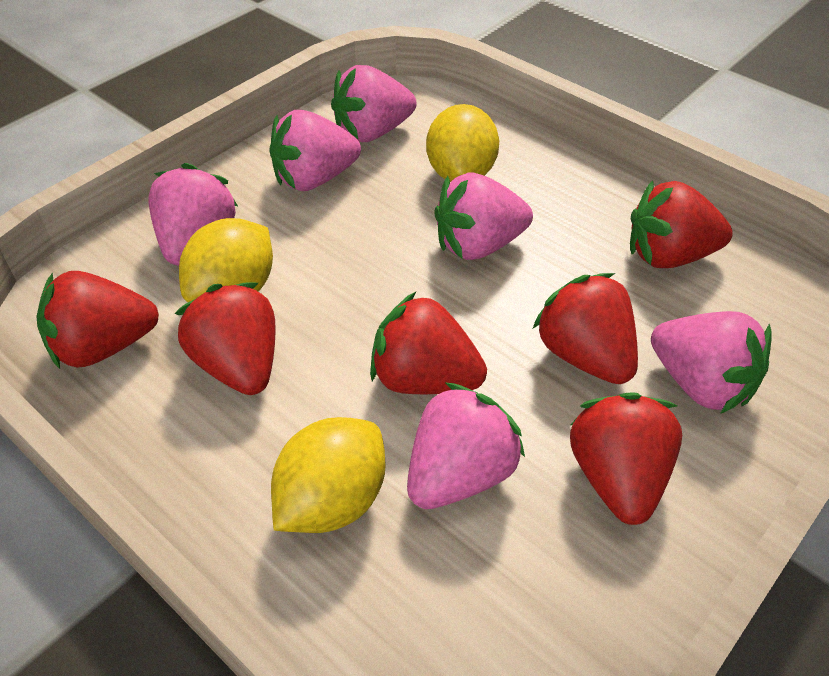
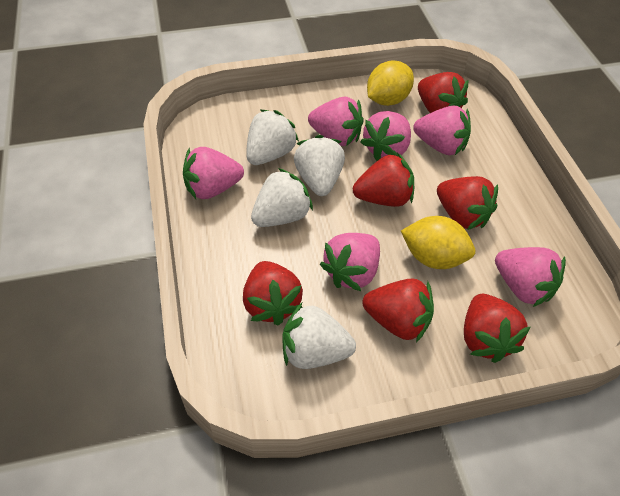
white strawberry: 0 -> 4
yellow lemon: 3 -> 2

